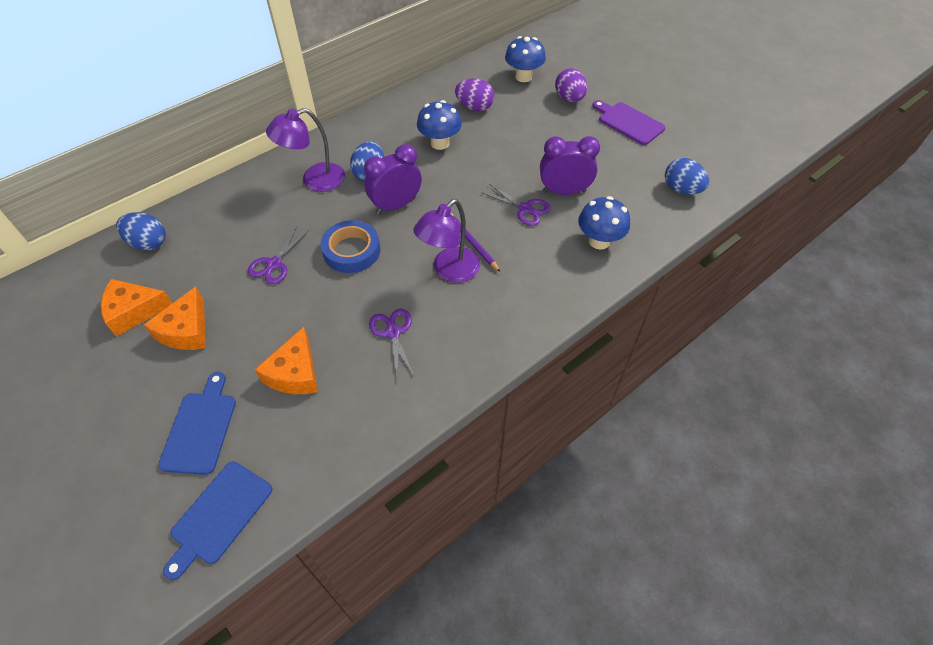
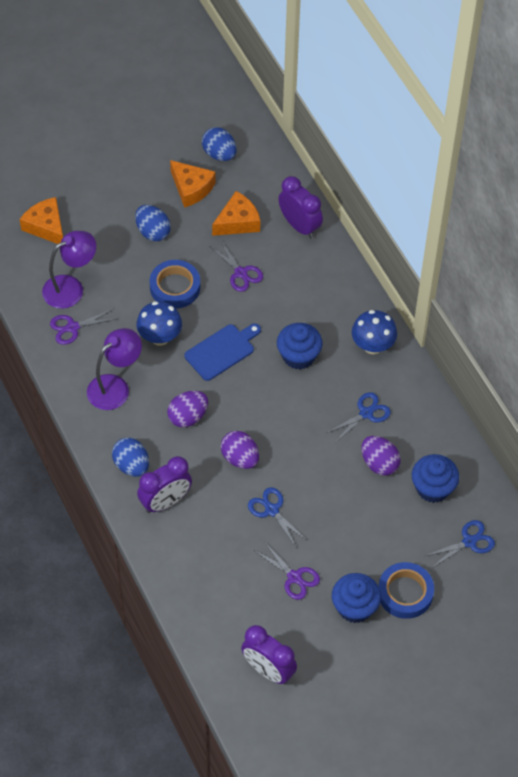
blue cupcake: 0 -> 3
blue cutting board: 2 -> 1
blue mushroom: 3 -> 2
blue scissors: 0 -> 3
blue tape: 1 -> 2
purple clock: 2 -> 3
purple cutting board: 1 -> 0
purple egg: 2 -> 3
purple pencil: 1 -> 0

